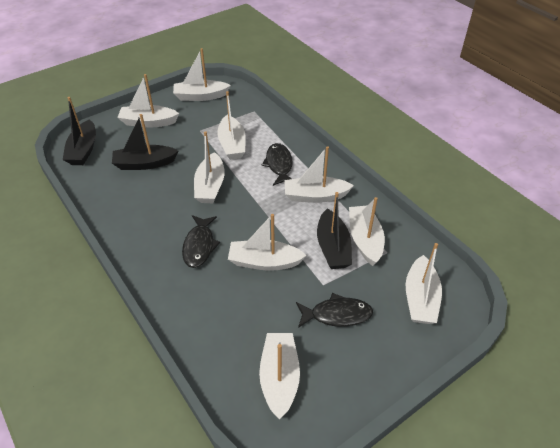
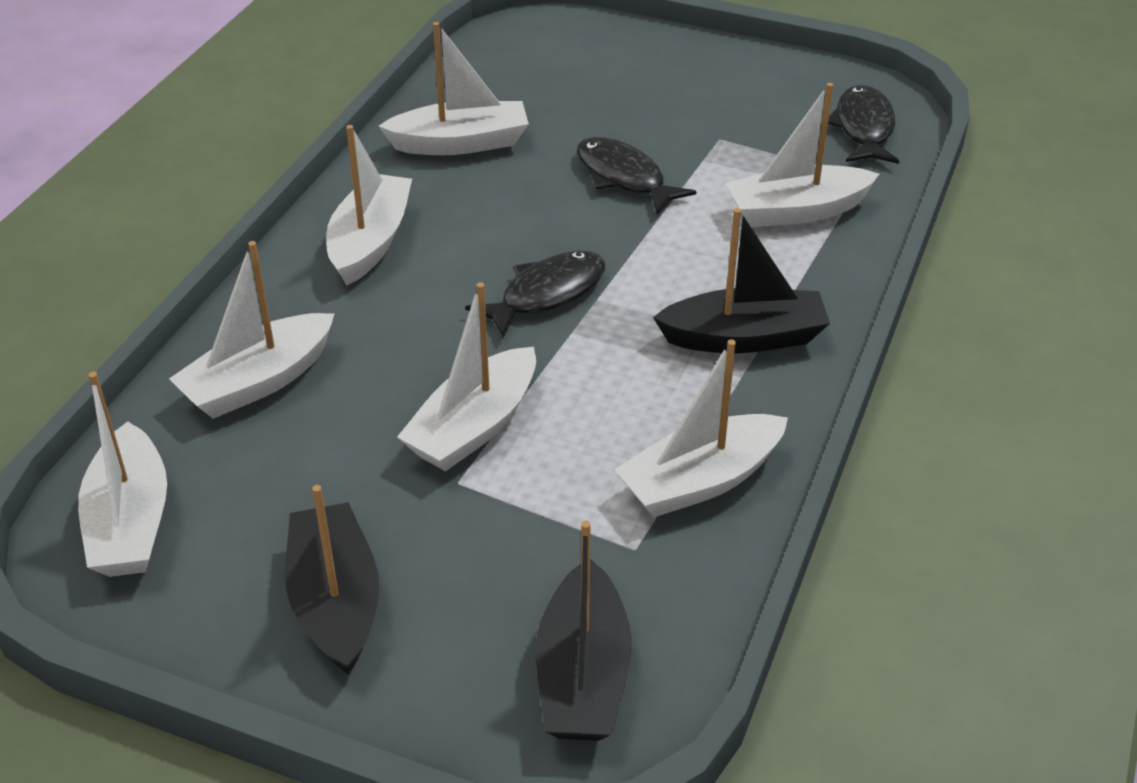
white boat: 9 -> 7

